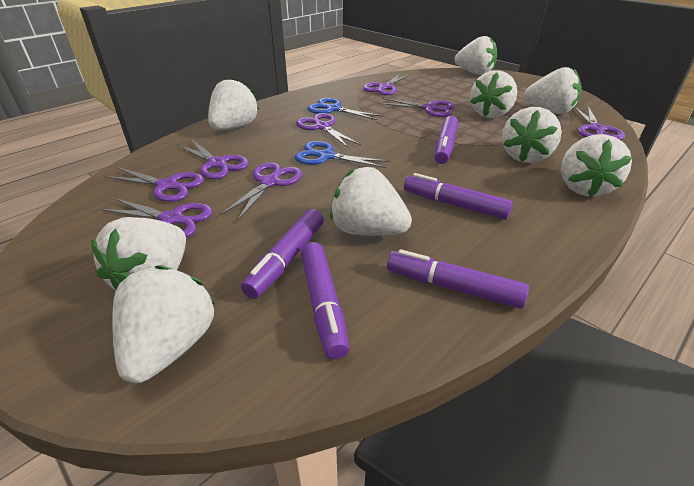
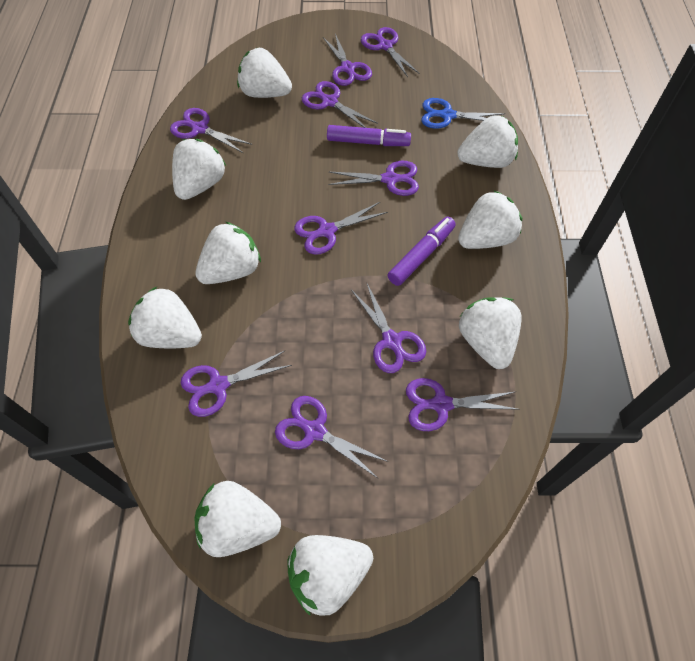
blue scissors: 2 -> 1
purple marker: 5 -> 2
purple scissors: 8 -> 10

